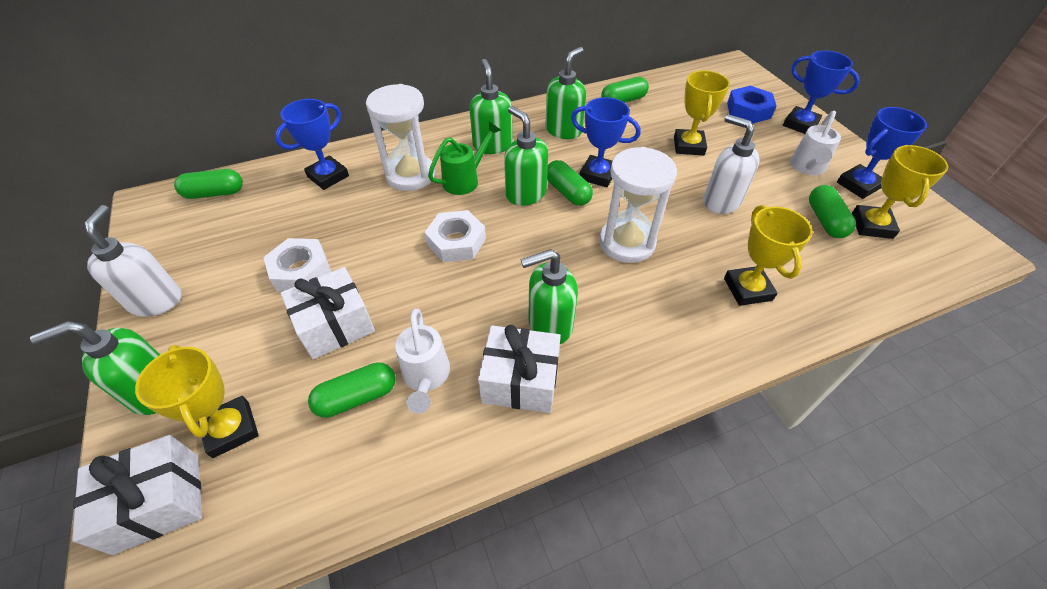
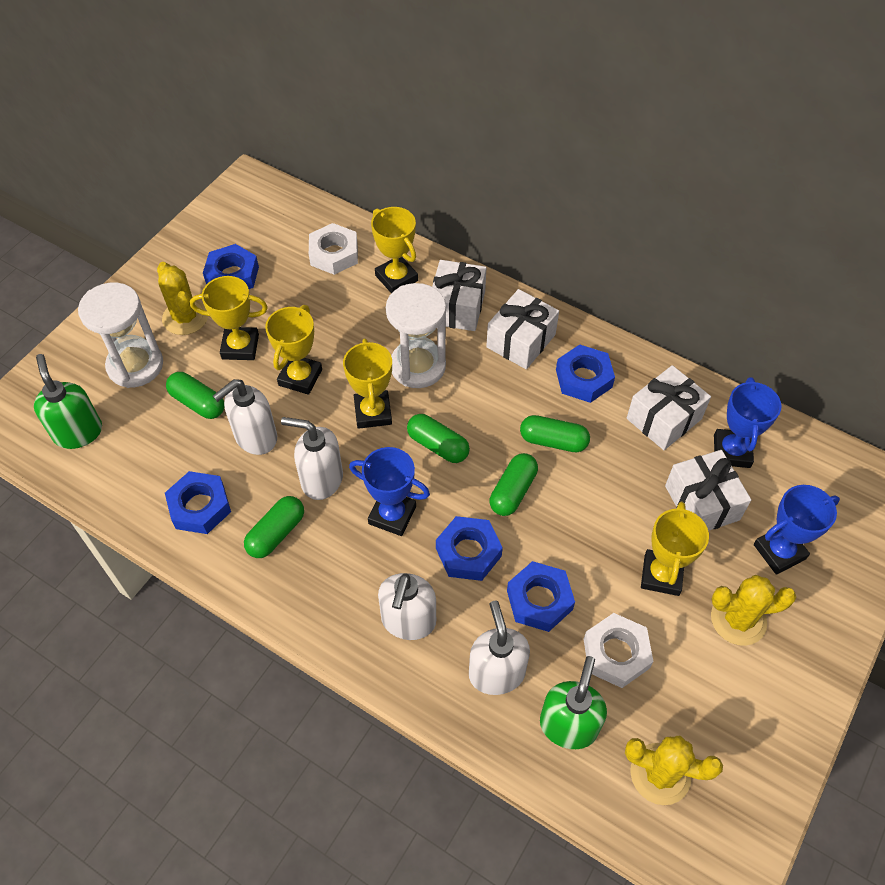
blue nut: 1 -> 5
blue trophy: 4 -> 3
green soap dispenser: 5 -> 2
green watering can: 1 -> 0
white gift: 3 -> 4
white soap dispenser: 2 -> 4
white watering can: 2 -> 0
yellow cactus: 0 -> 3
yellow trophy: 4 -> 5

